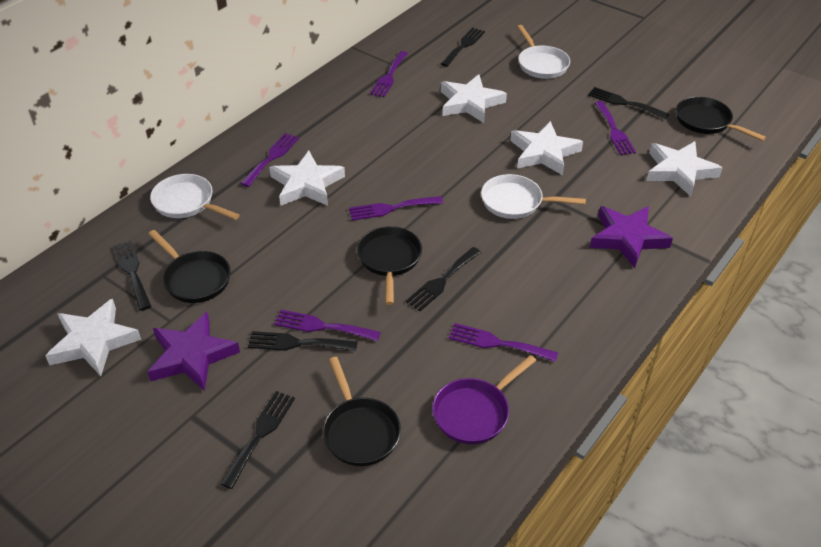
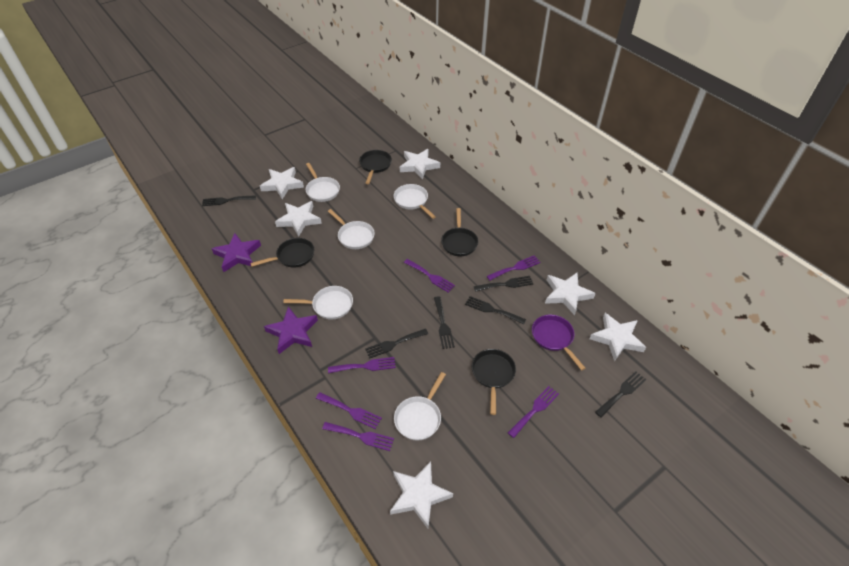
white pan: 3 -> 5
white star: 5 -> 6

